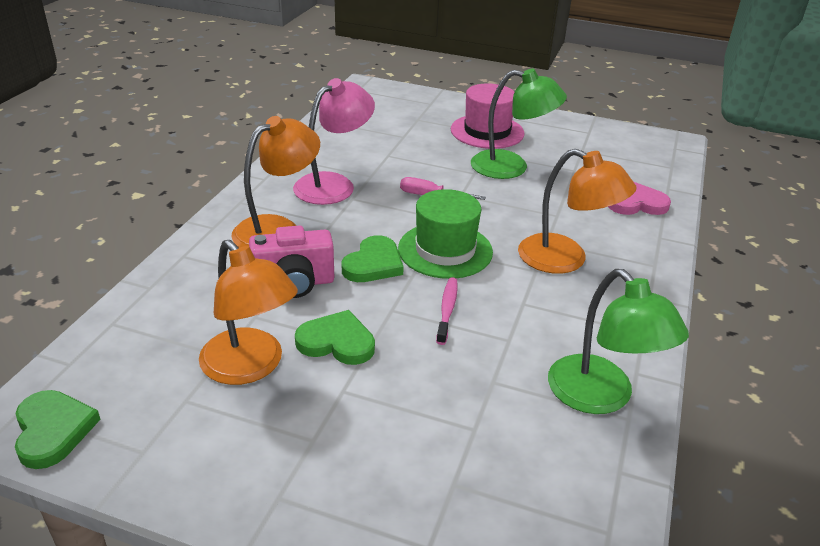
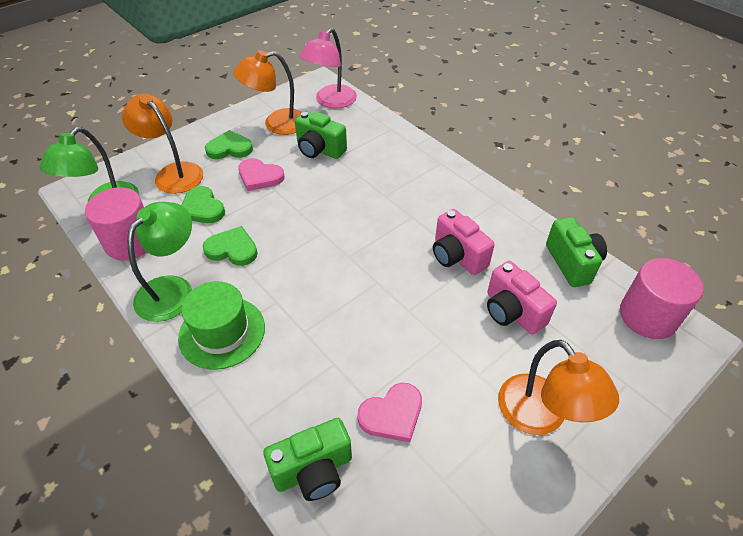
green camera: 0 -> 3
pink camera: 1 -> 2
pink cylinder: 0 -> 2
pink hat: 1 -> 0
pink heart: 1 -> 2
pink screwdriver: 1 -> 0
pink toothbrush: 1 -> 0

